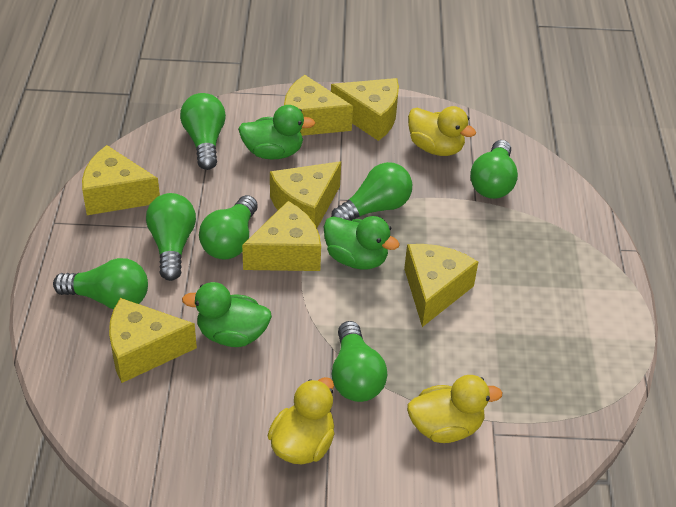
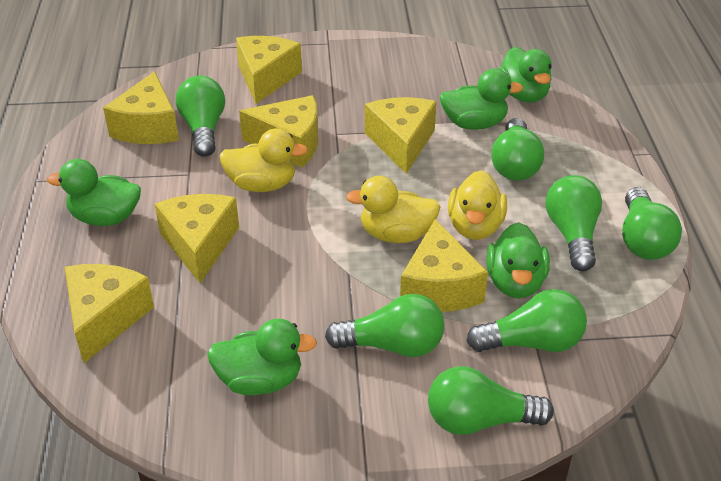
green duck: 3 -> 5

